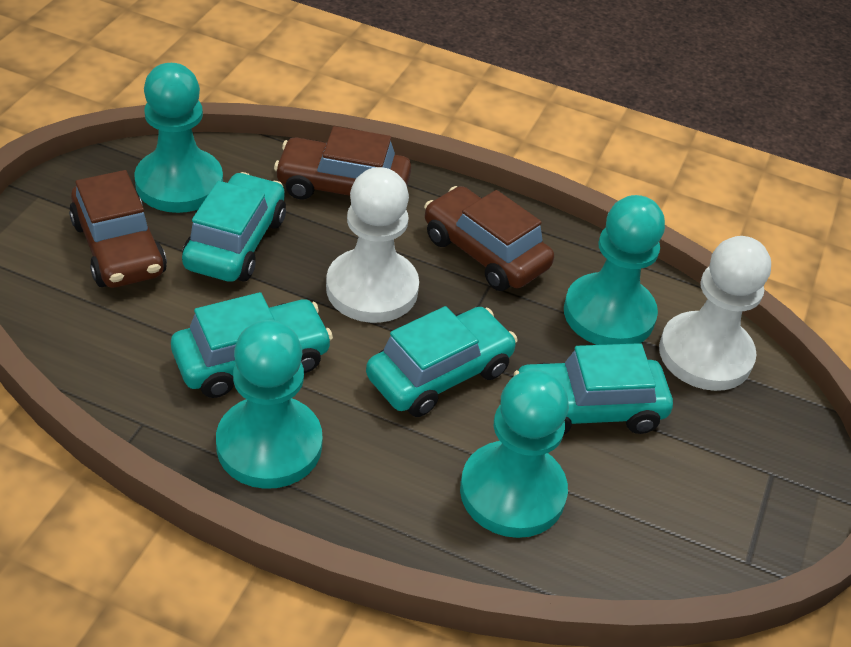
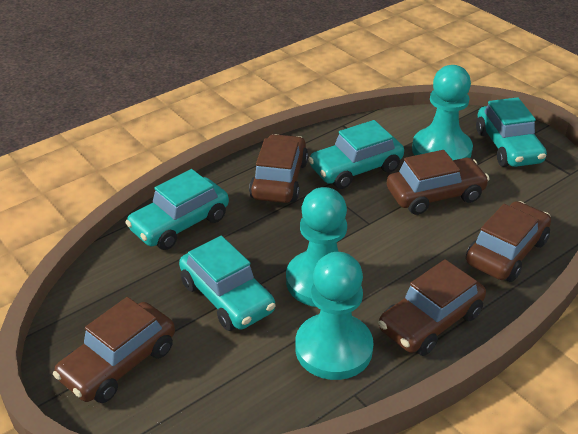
brown car: 3 -> 5
turquoise pawn: 4 -> 3
white pawn: 2 -> 0

